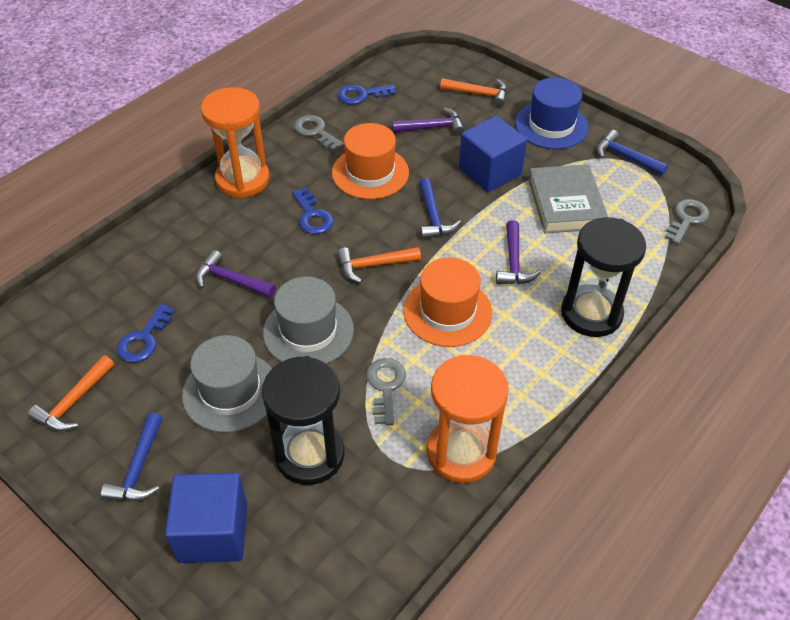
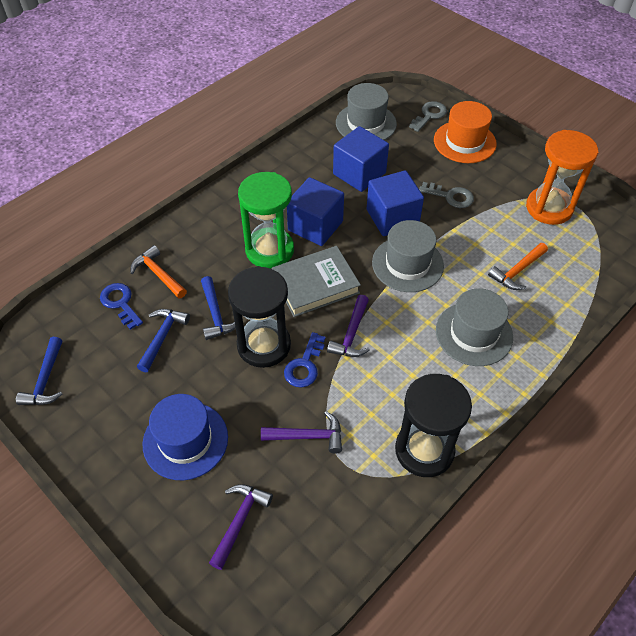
blue cube: 2 -> 3
blue key: 3 -> 2
green hourglass: 0 -> 1
grey hat: 2 -> 3
grey key: 3 -> 2
orange hammer: 3 -> 2
orange hat: 2 -> 1
orange hourglass: 2 -> 1

